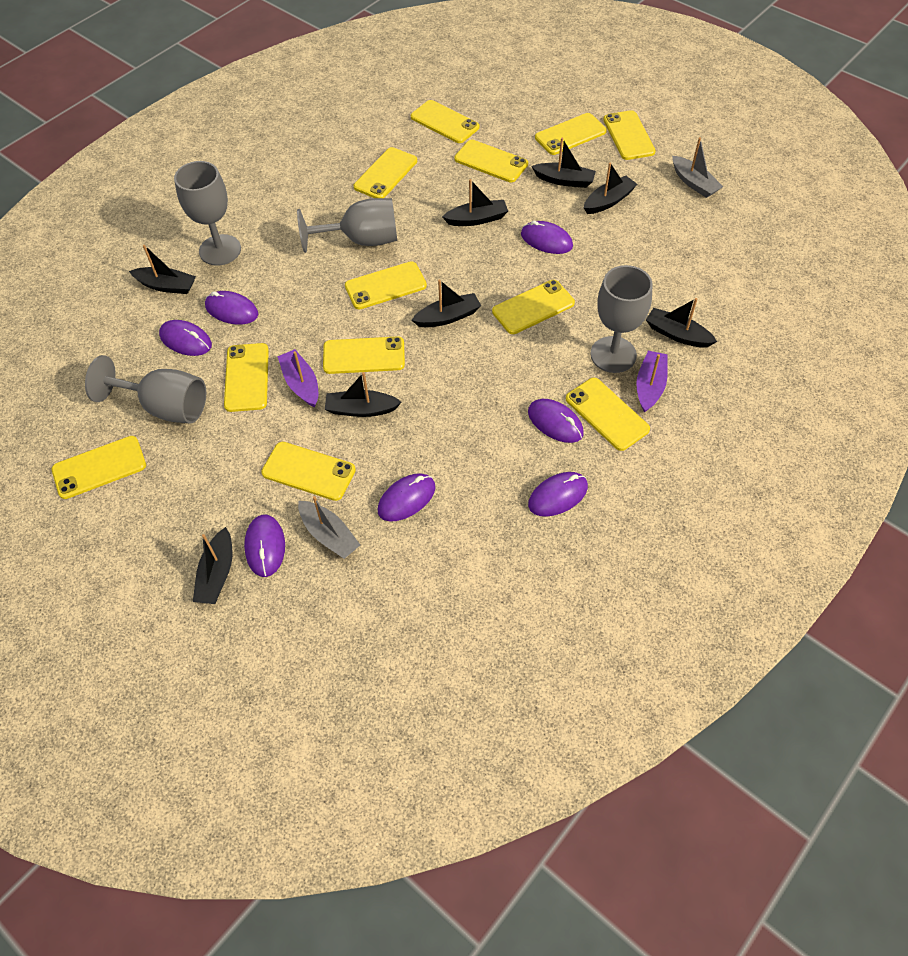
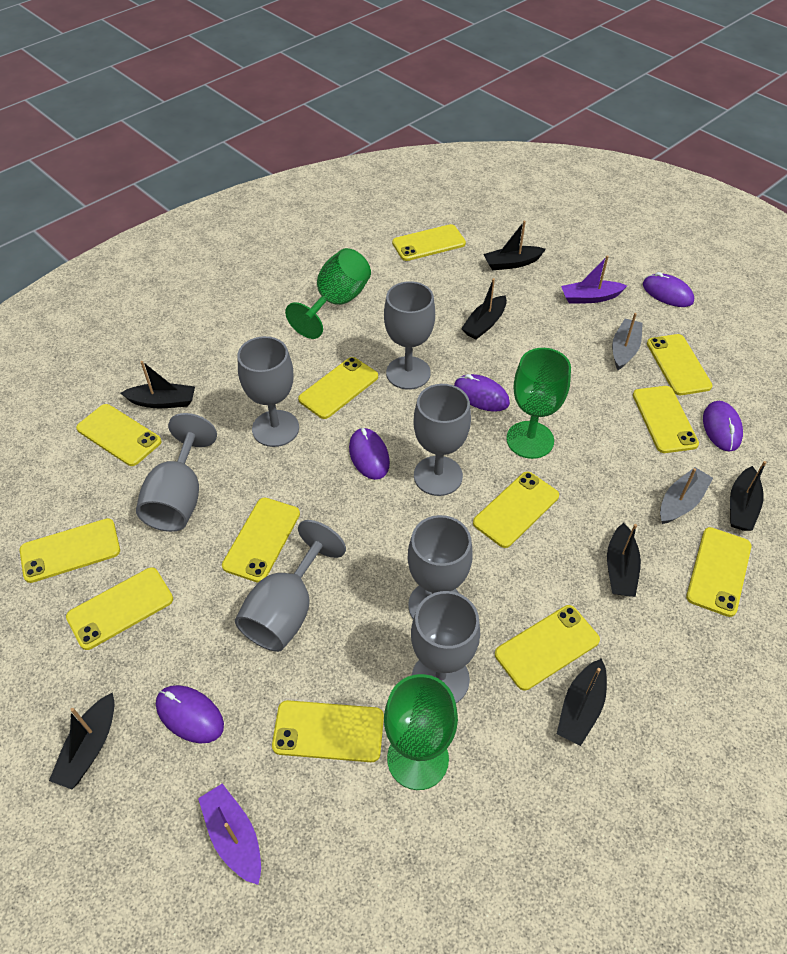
black boat: 8 -> 7
green goblet: 0 -> 3
grey goblet: 4 -> 7
purple mouse: 7 -> 5

